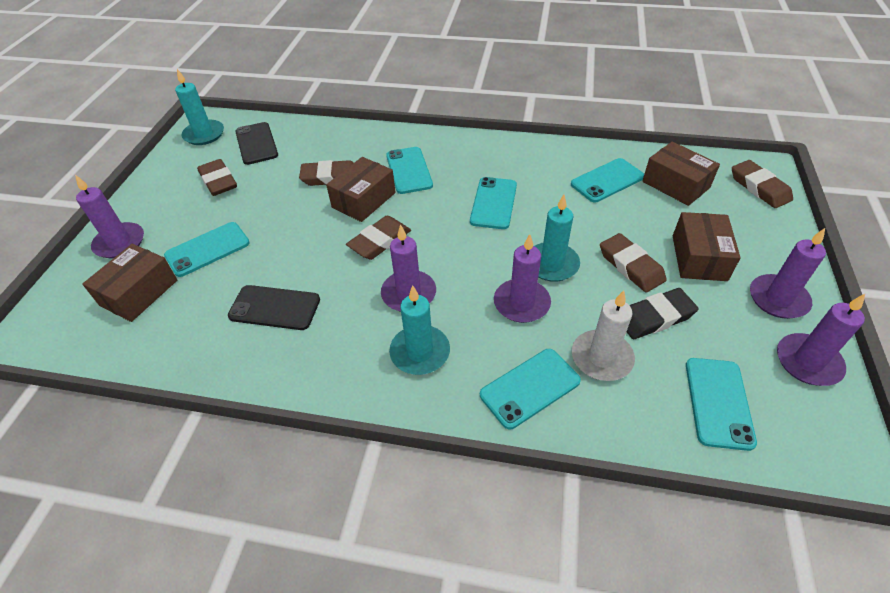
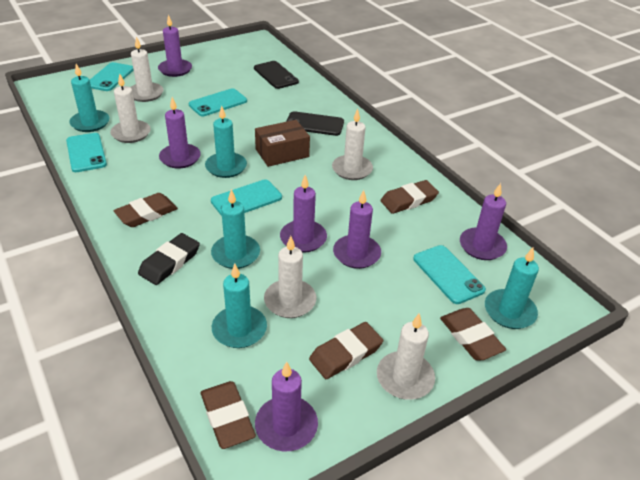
brown box: 4 -> 1
purple candle: 5 -> 6
turquoise candle: 3 -> 5
turquoise phone: 6 -> 5
white candle: 1 -> 5

